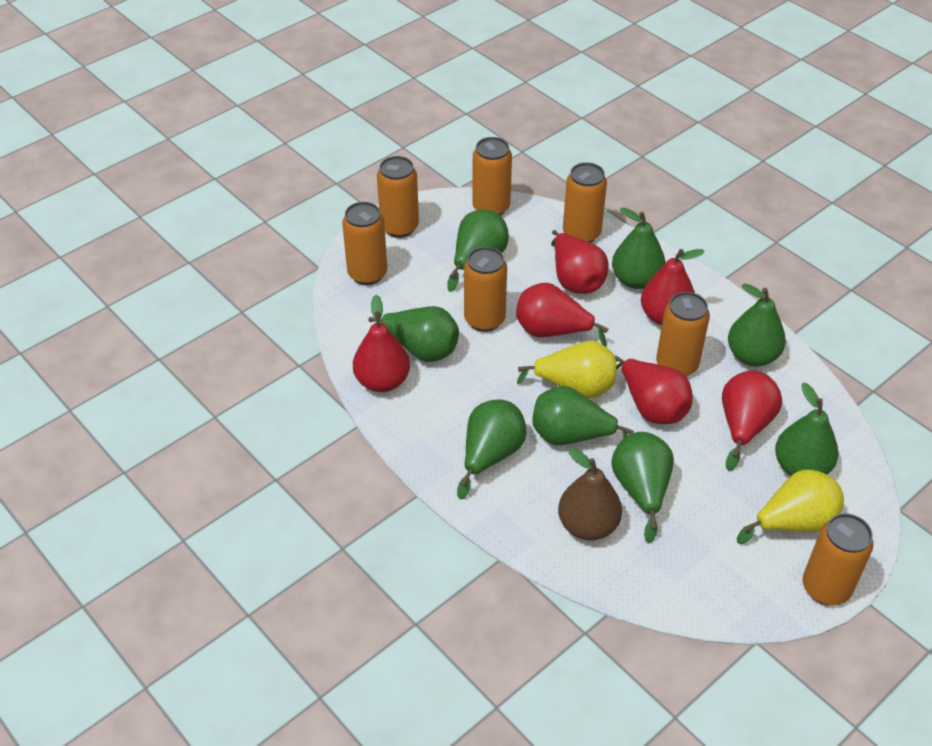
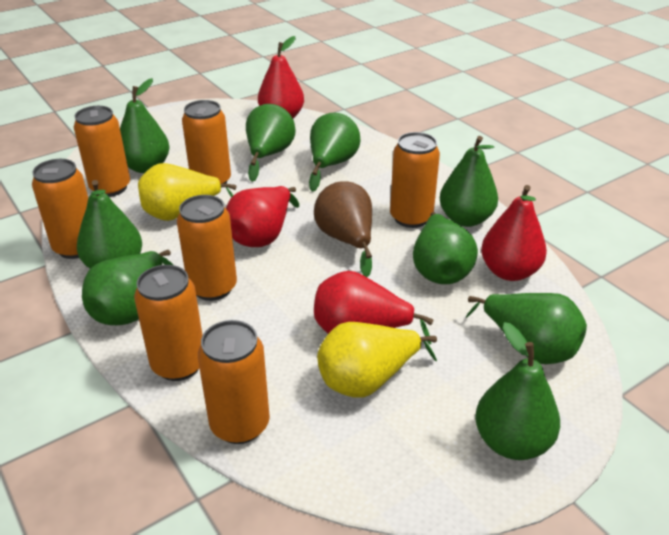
green pear: 8 -> 9
red pear: 6 -> 4

